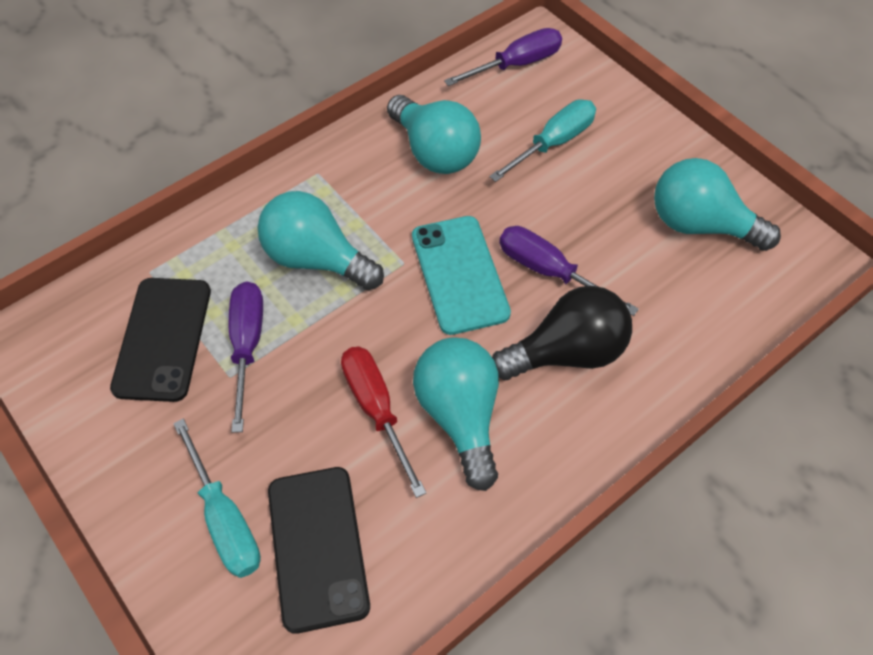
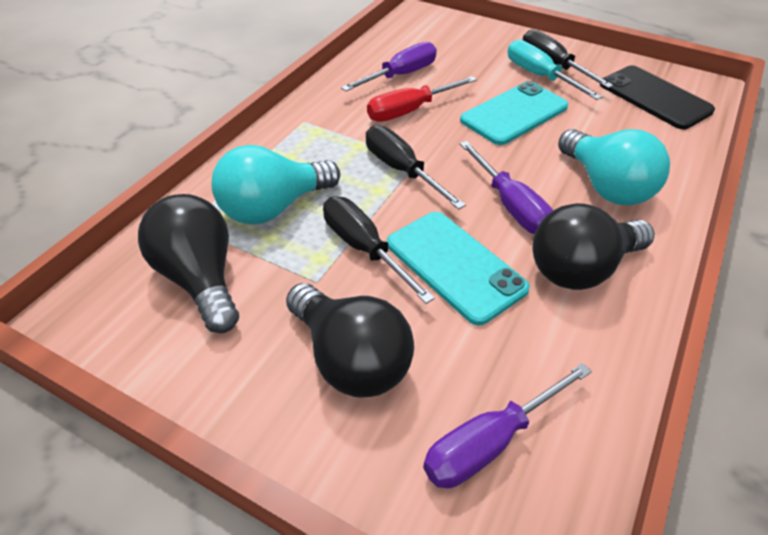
black light bulb: 1 -> 3
black phone: 2 -> 1
black screwdriver: 0 -> 3
turquoise light bulb: 4 -> 2
turquoise phone: 1 -> 2
turquoise screwdriver: 2 -> 1

